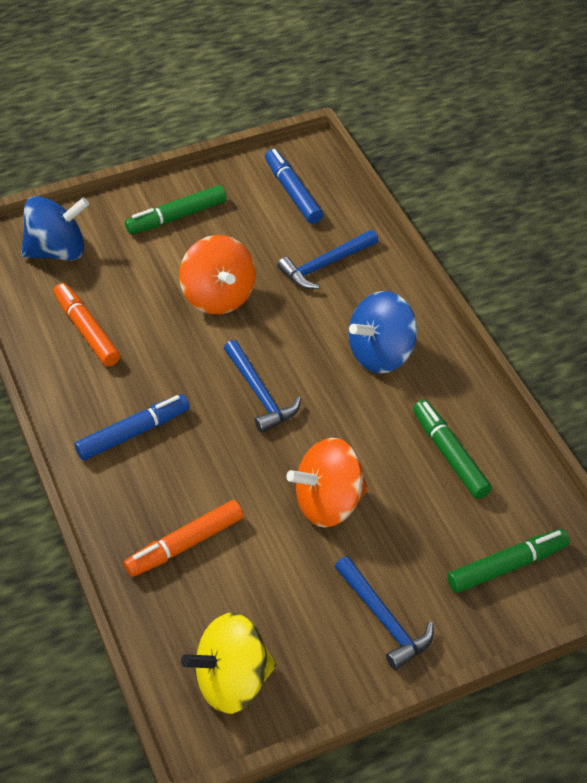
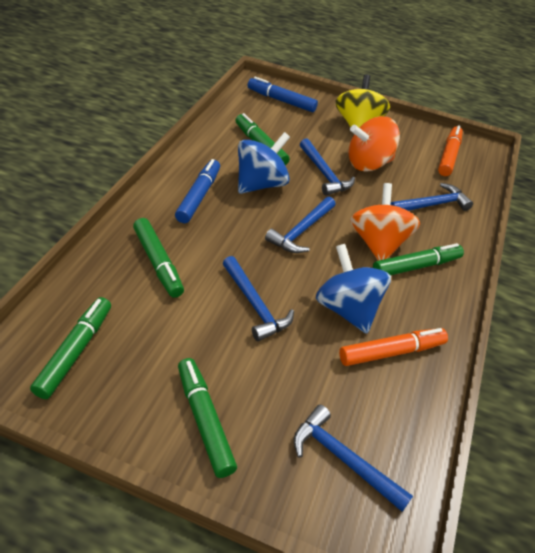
blue hammer: 3 -> 5
green marker: 3 -> 5

